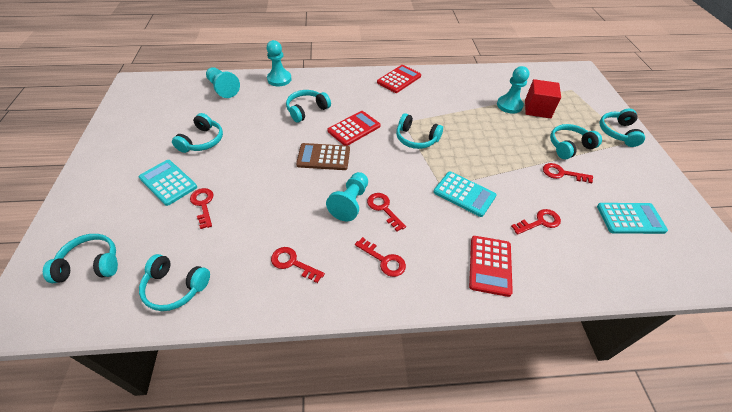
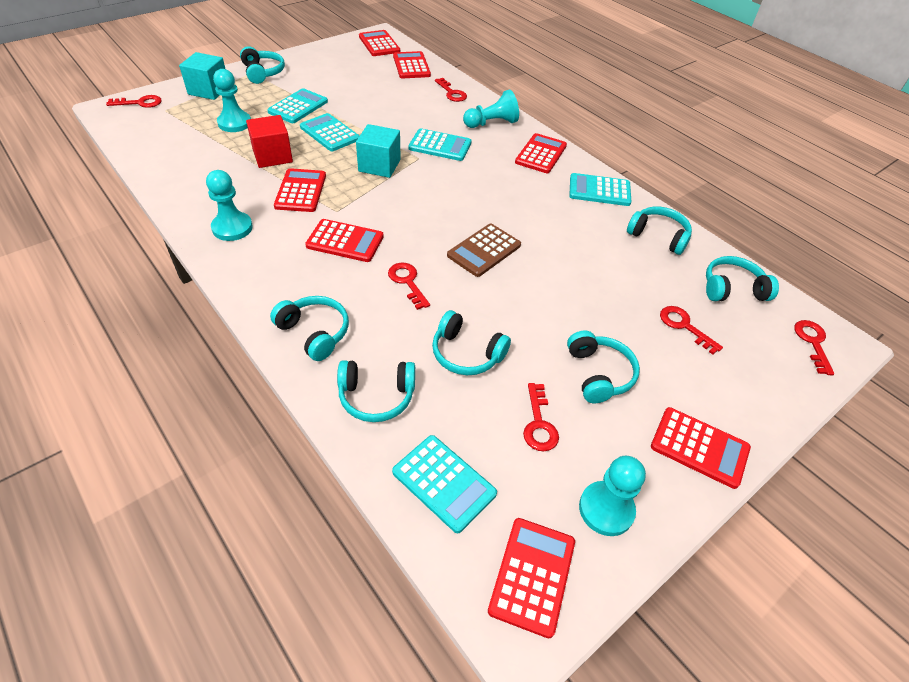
red calculator: 3 -> 7
turquoise calculator: 3 -> 5
turquoise cube: 0 -> 2

